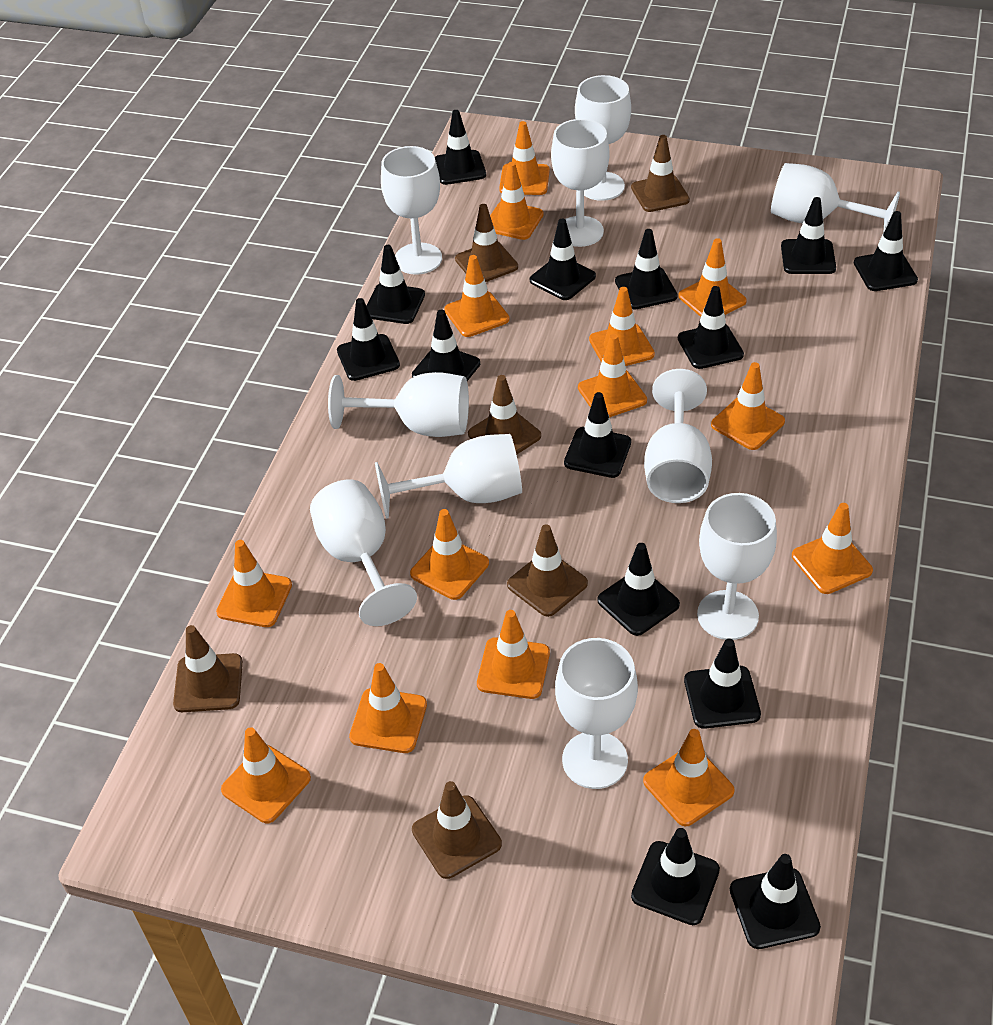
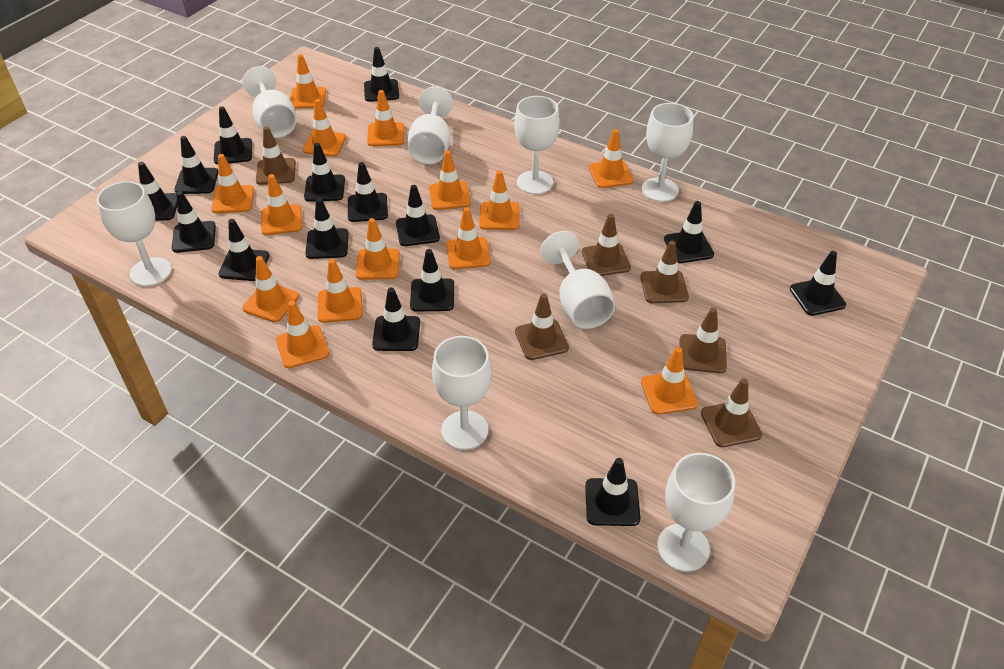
black traffic cone: 14 -> 15
white goblet: 10 -> 8

